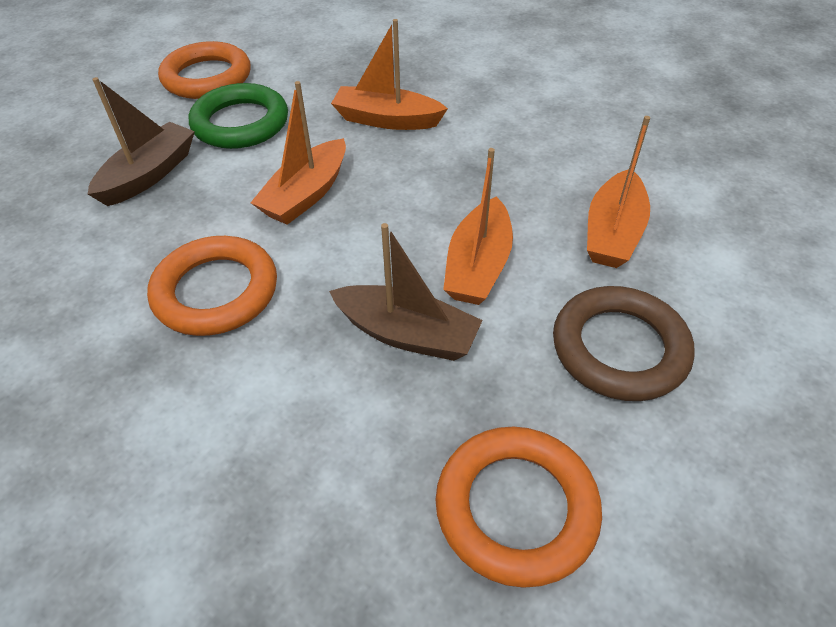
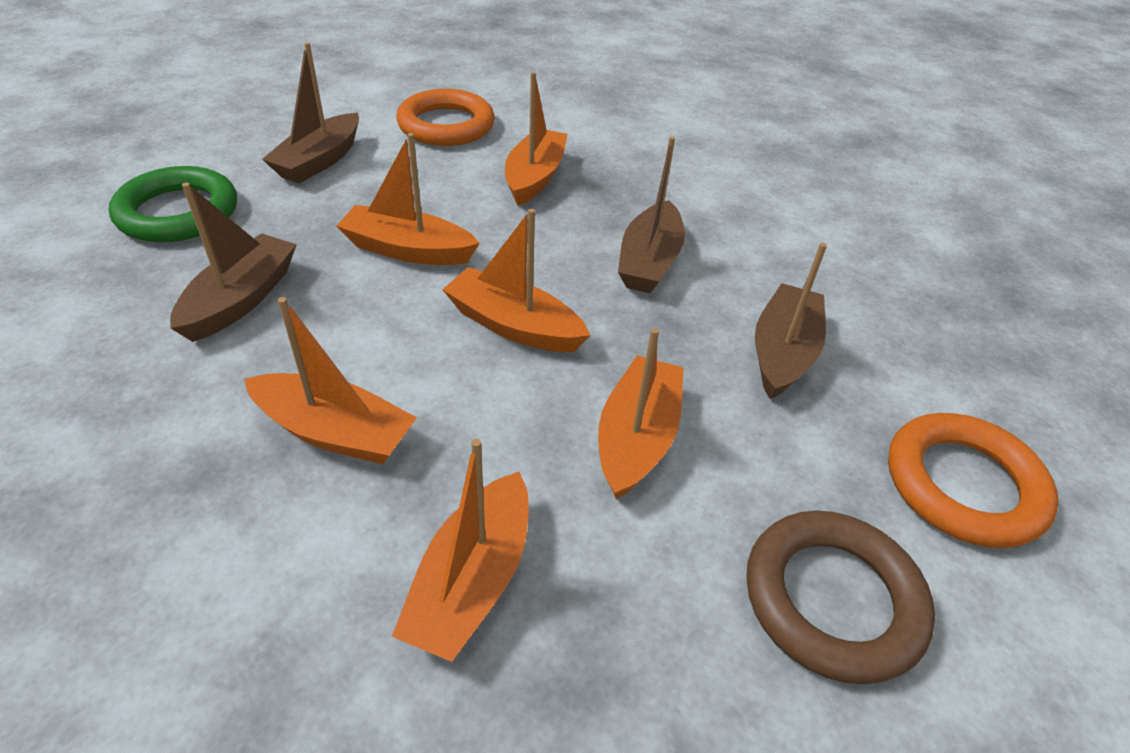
brown boat: 2 -> 4
orange boat: 4 -> 6
orange ring: 3 -> 2

